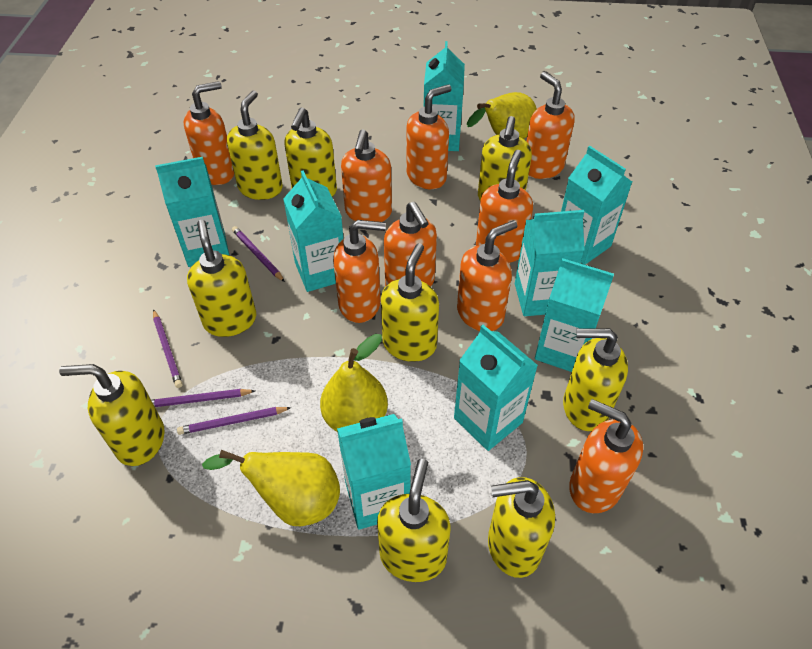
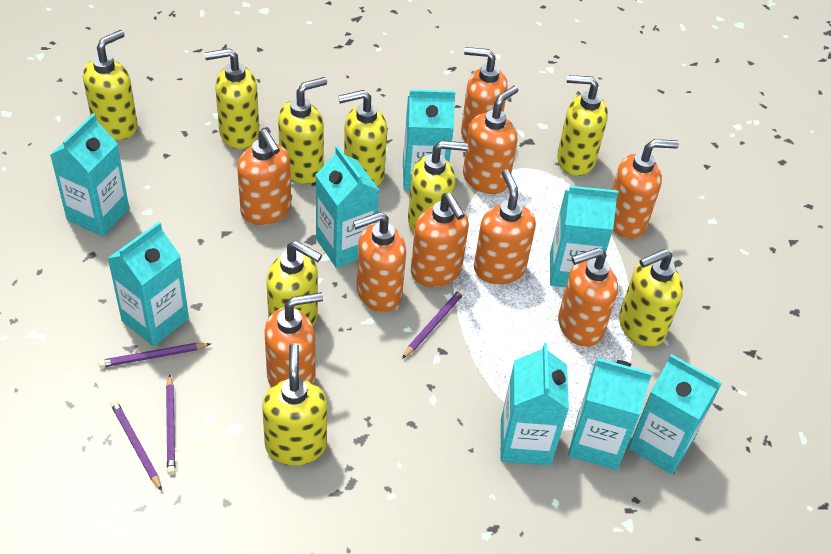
yellow pear: 3 -> 0

